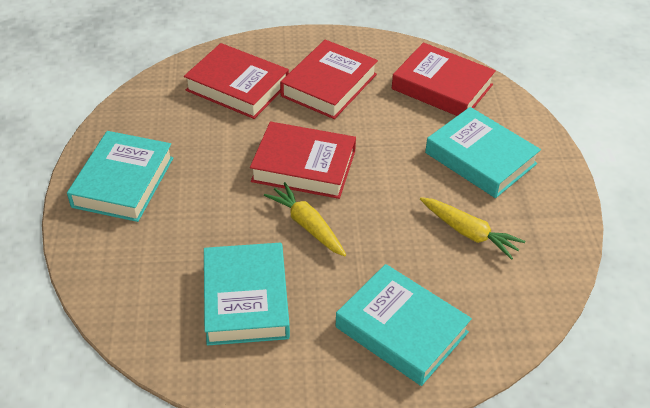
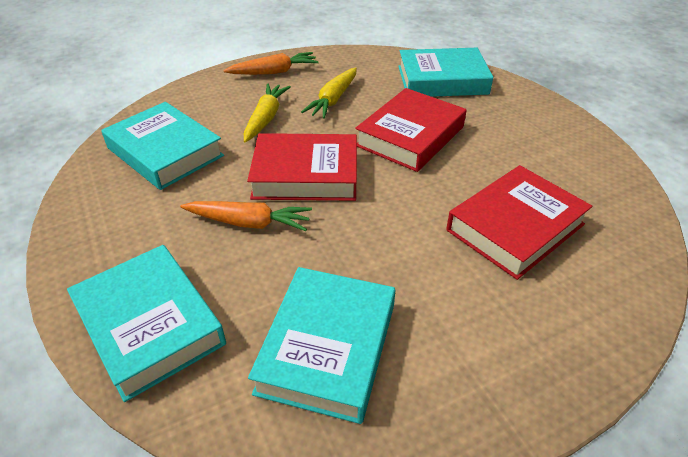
orange carrot: 0 -> 2
red book: 4 -> 3

